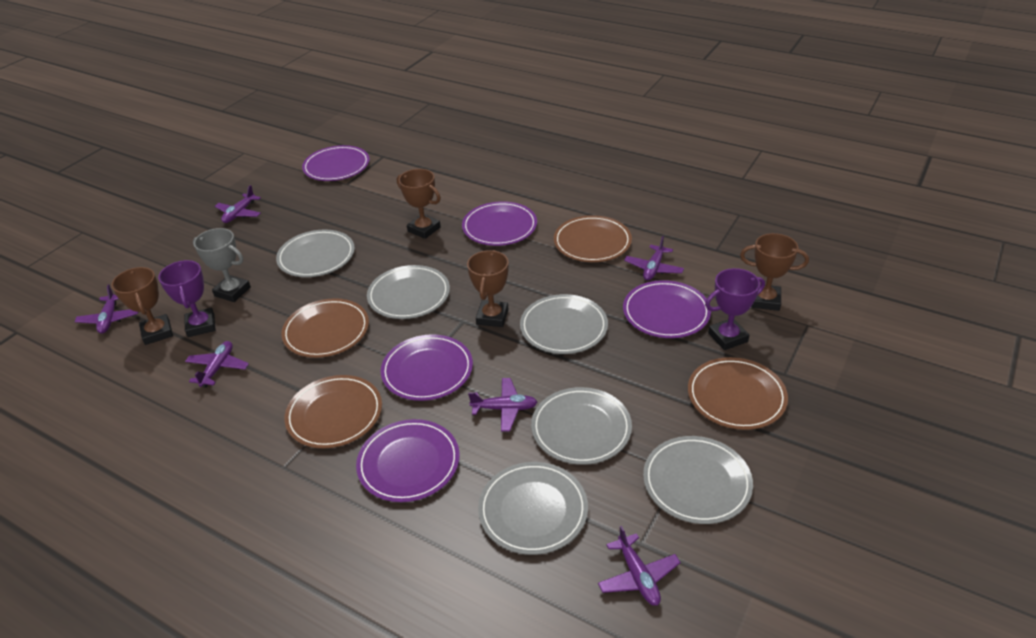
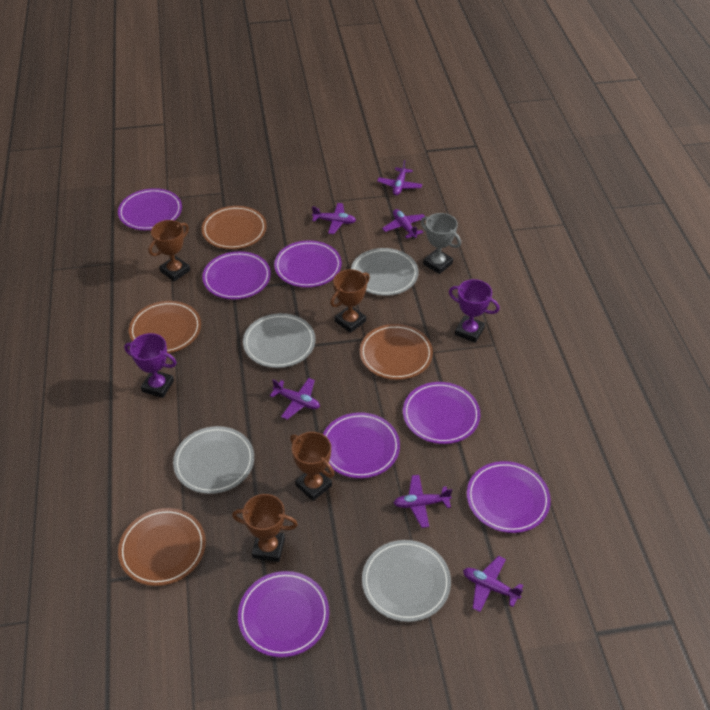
grey plate: 6 -> 4
purple plate: 5 -> 7

